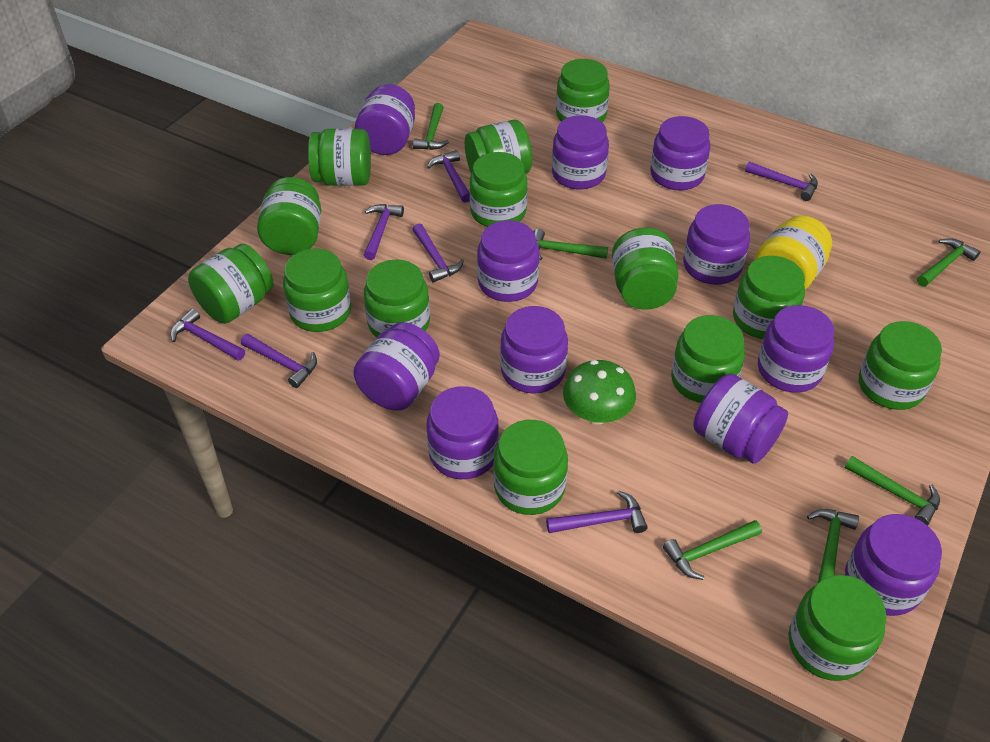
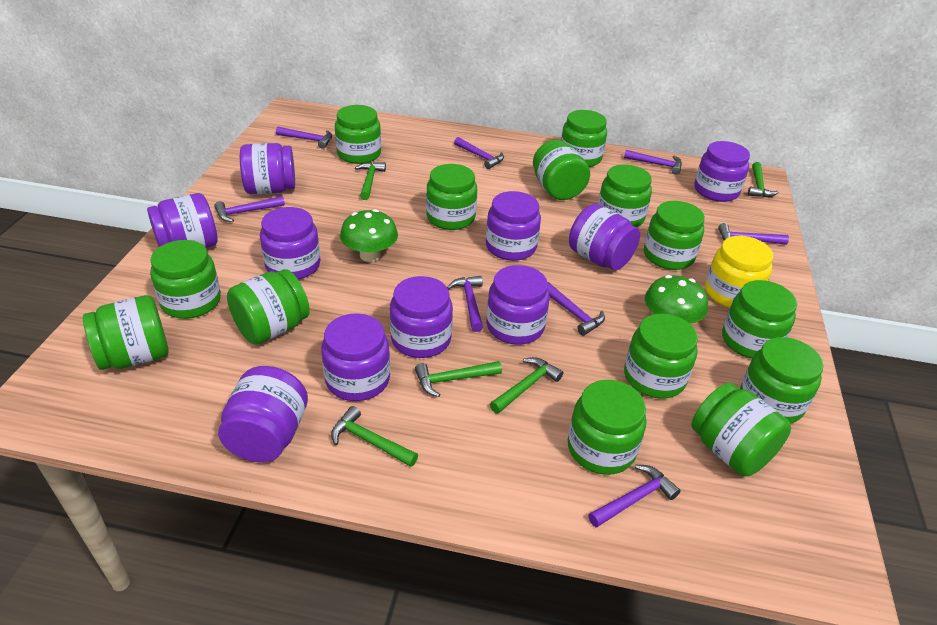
green hammer: 6 -> 5
green mushroom: 1 -> 2
purple hammer: 7 -> 8
purple jar: 11 -> 10

